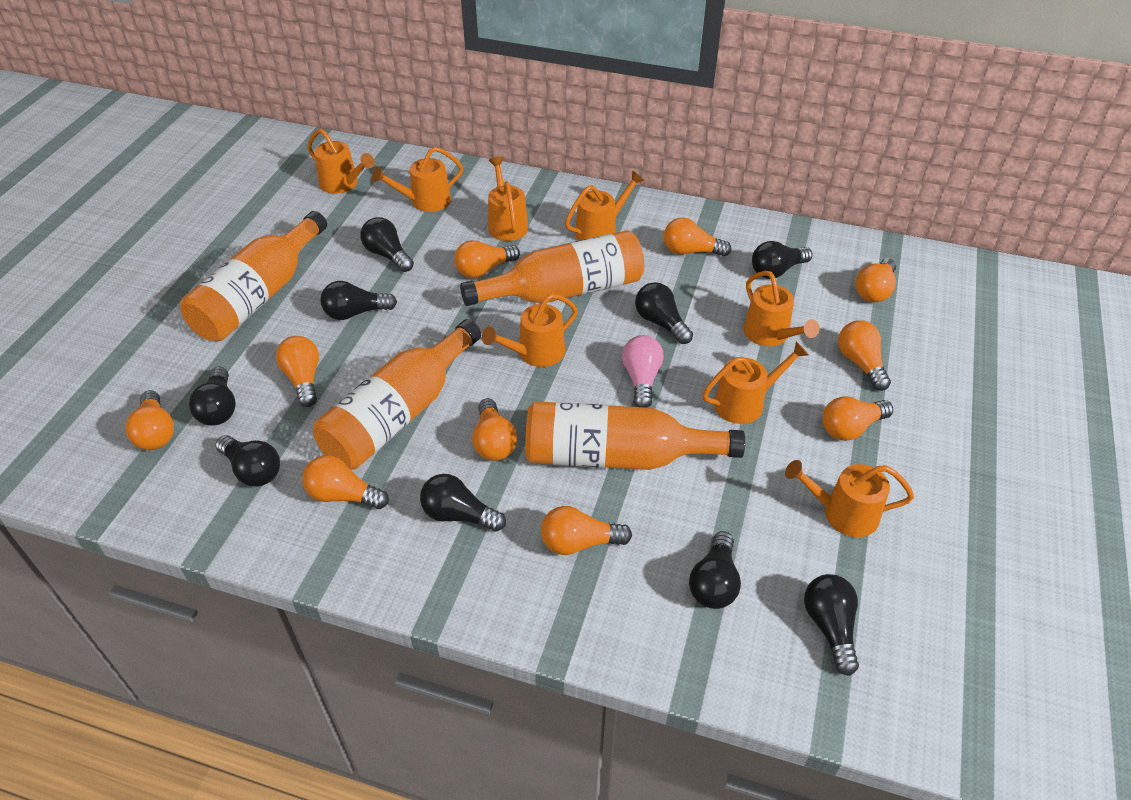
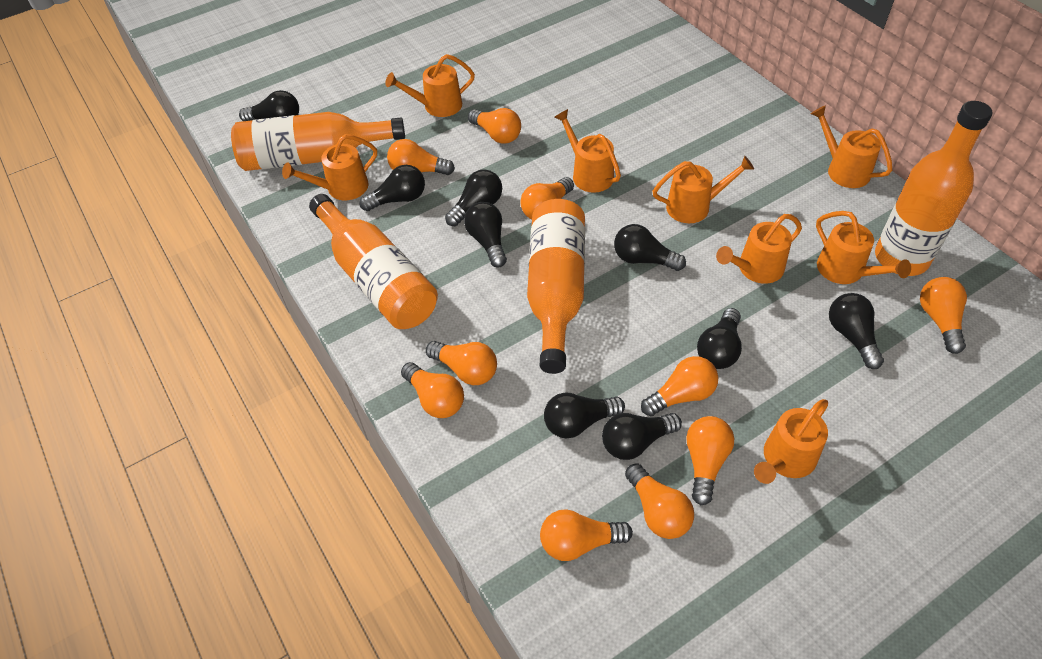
pink light bulb: 1 -> 0

